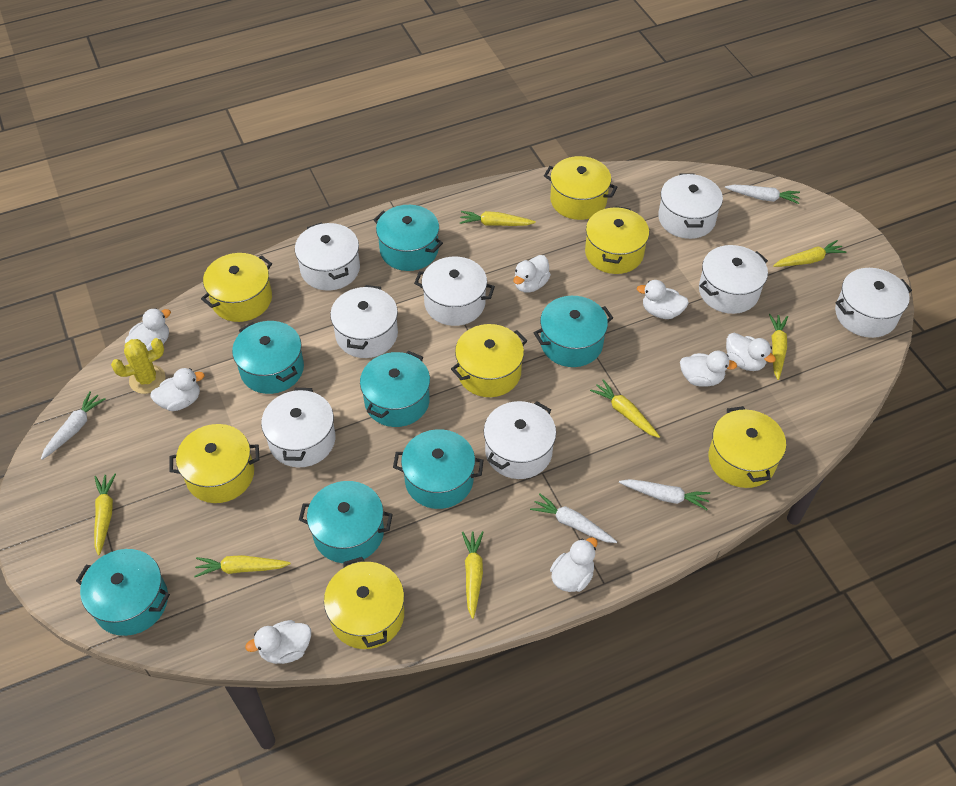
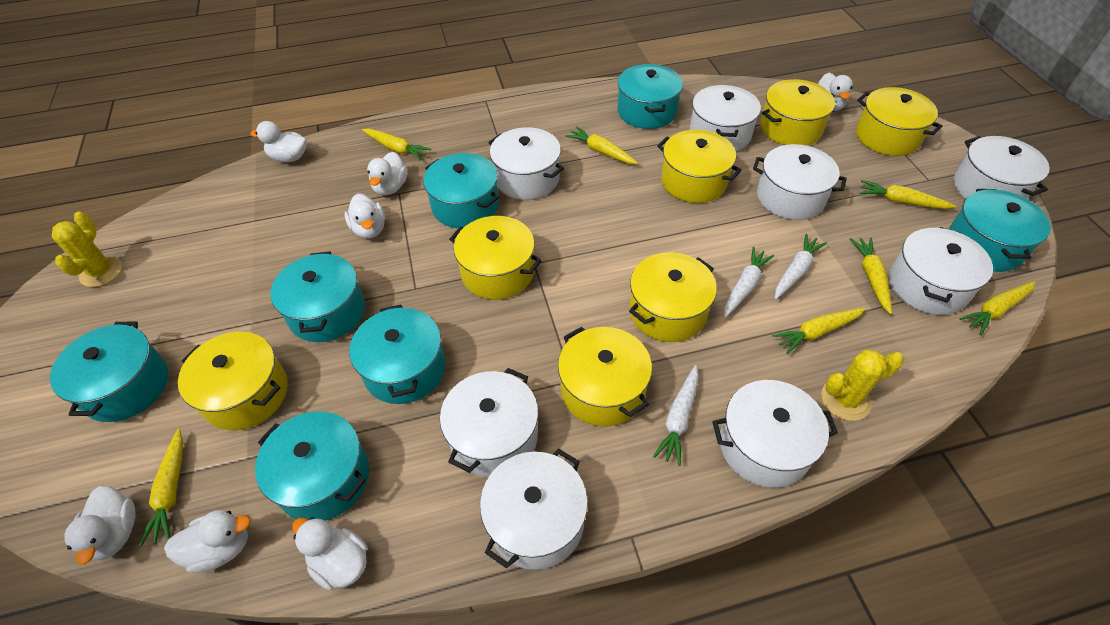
white carrot: 4 -> 3
white duck: 8 -> 7
yellow cactus: 1 -> 2

